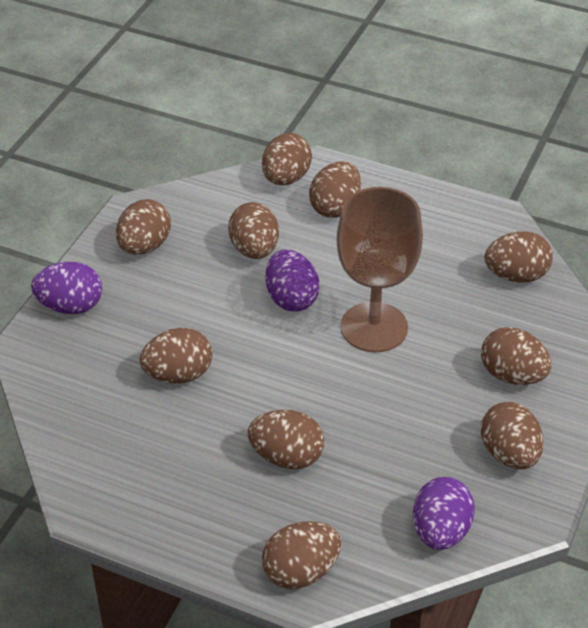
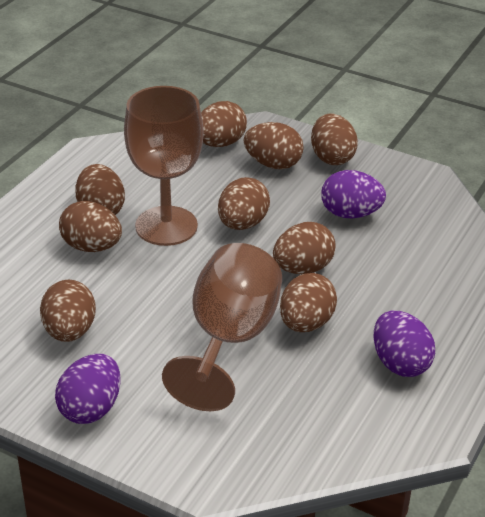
brown egg: 10 -> 9
brown goblet: 1 -> 2

